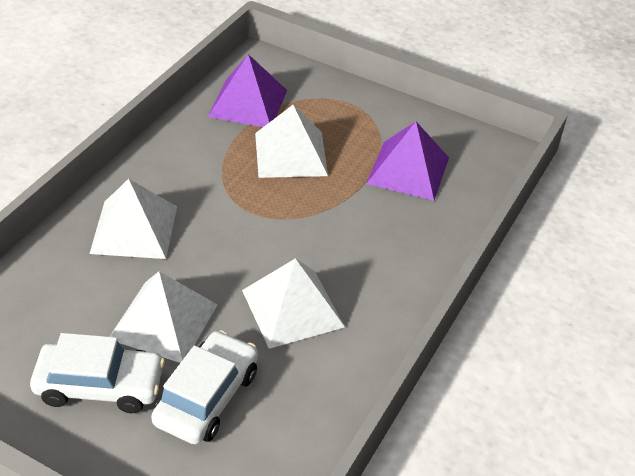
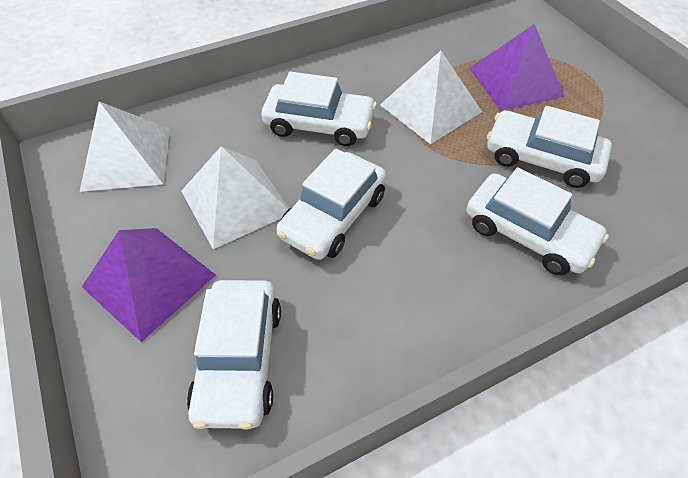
white car: 2 -> 5
white pyramid: 4 -> 3

